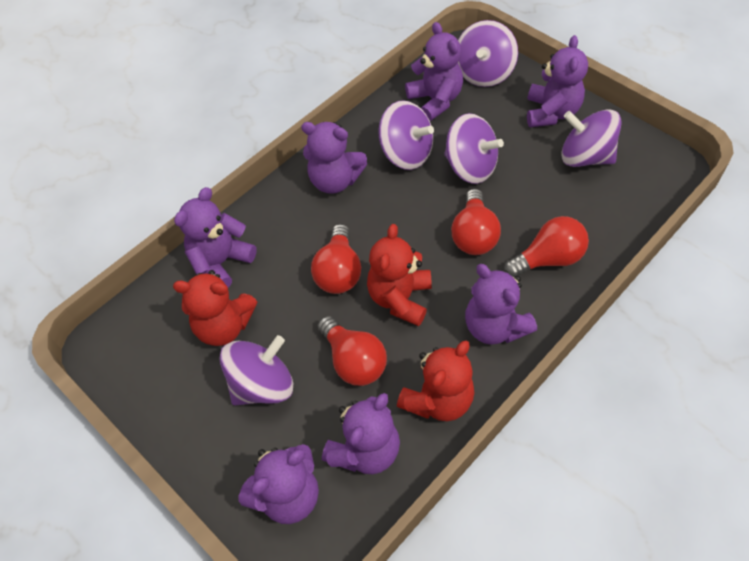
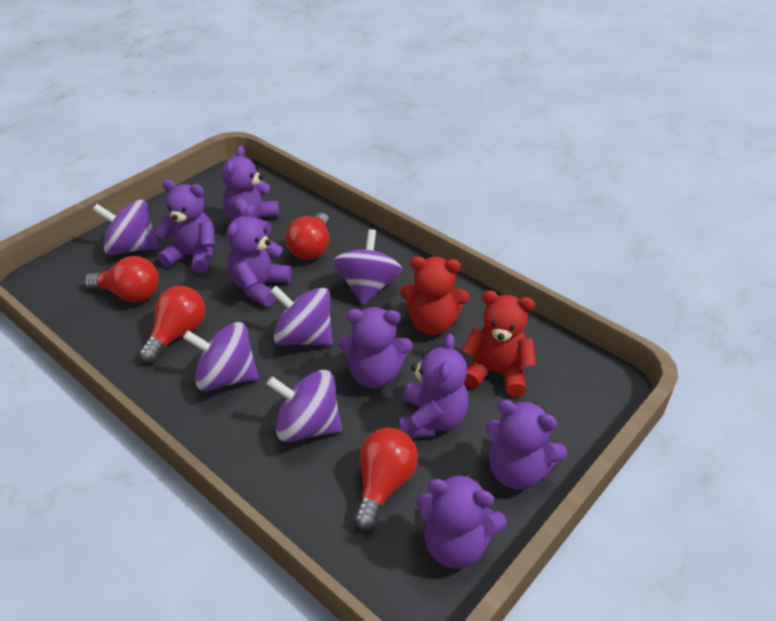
red teddy bear: 3 -> 2

